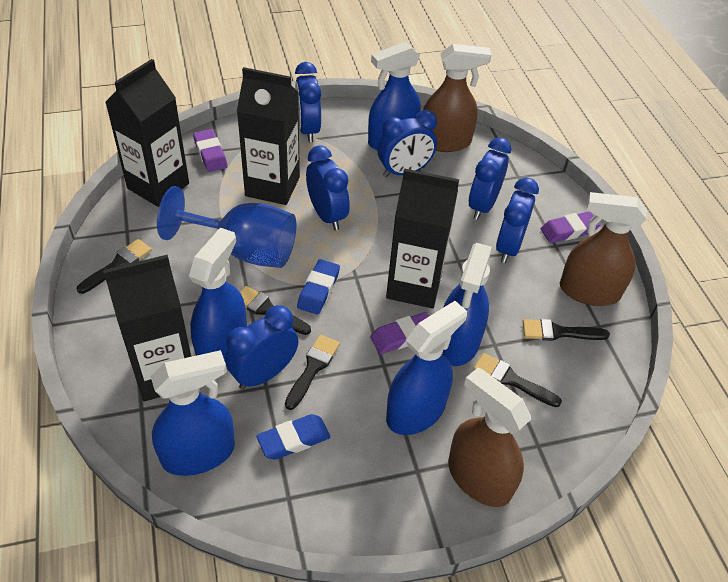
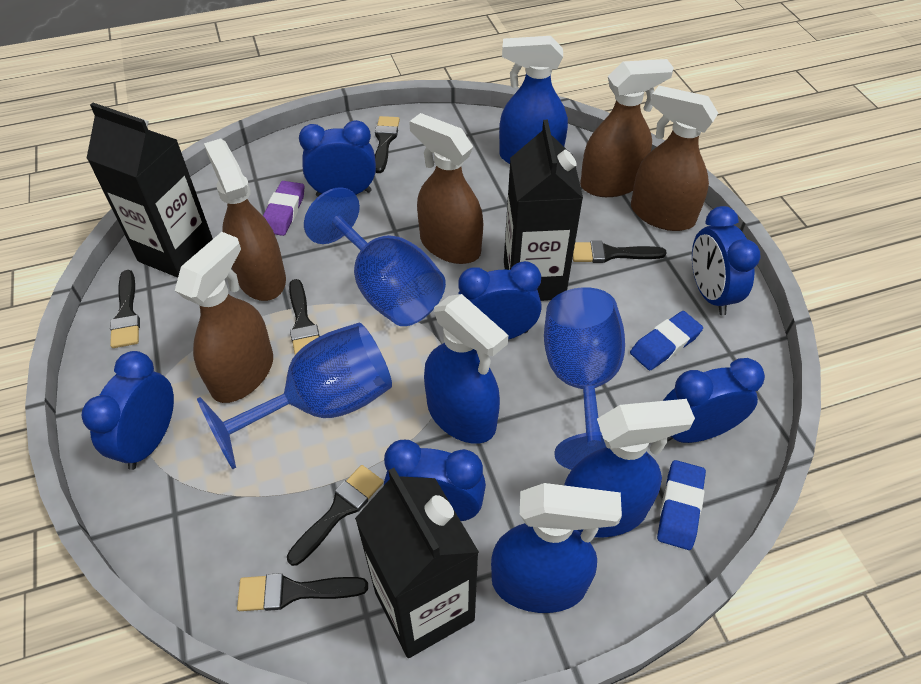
black brush: 5 -> 6
black carton: 4 -> 3
blue goblet: 1 -> 3
blue spray bottle: 5 -> 4
brown spray bottle: 3 -> 5
purple eraser: 3 -> 1

